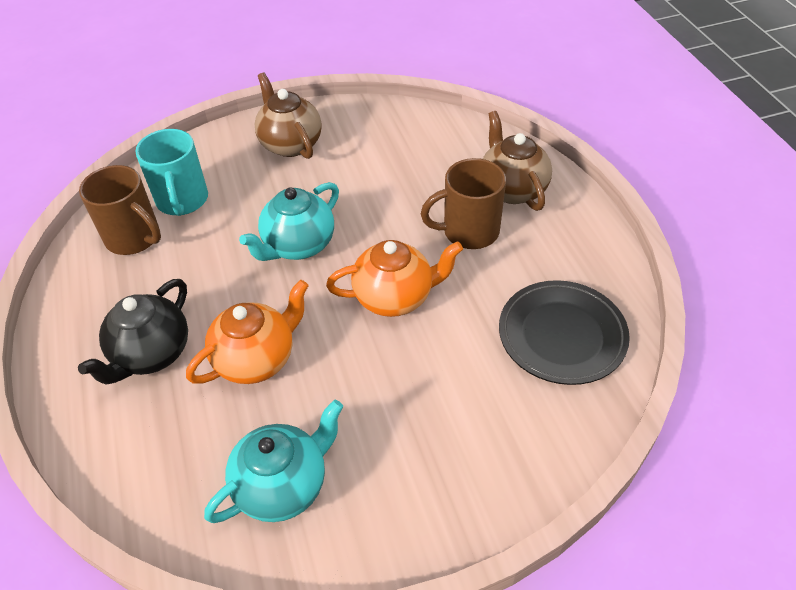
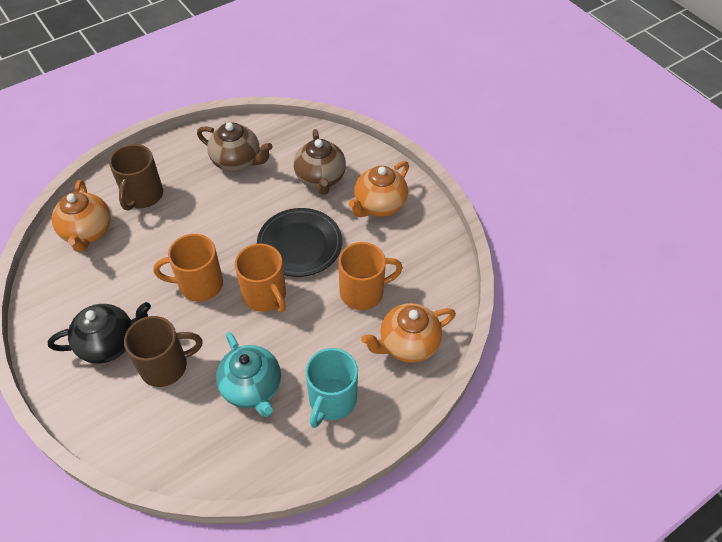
orange mug: 0 -> 3
orange teapot: 2 -> 3
turquoise teapot: 2 -> 1

